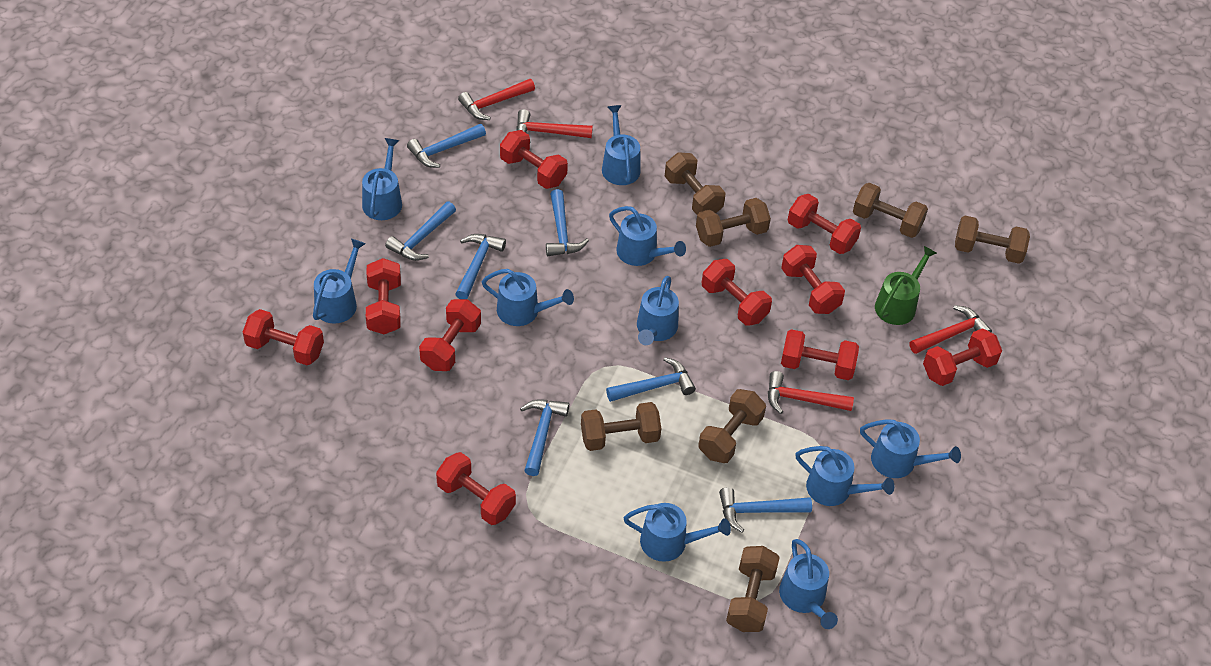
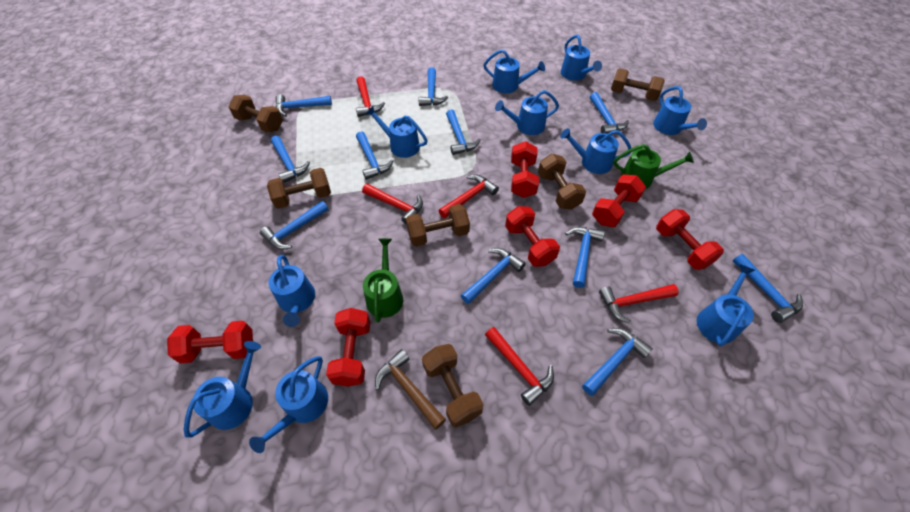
blue hammer: 7 -> 11
brown dumbbell: 7 -> 6
brown hammer: 0 -> 1
green watering can: 1 -> 2
red dumbbell: 10 -> 6
red hammer: 4 -> 5

